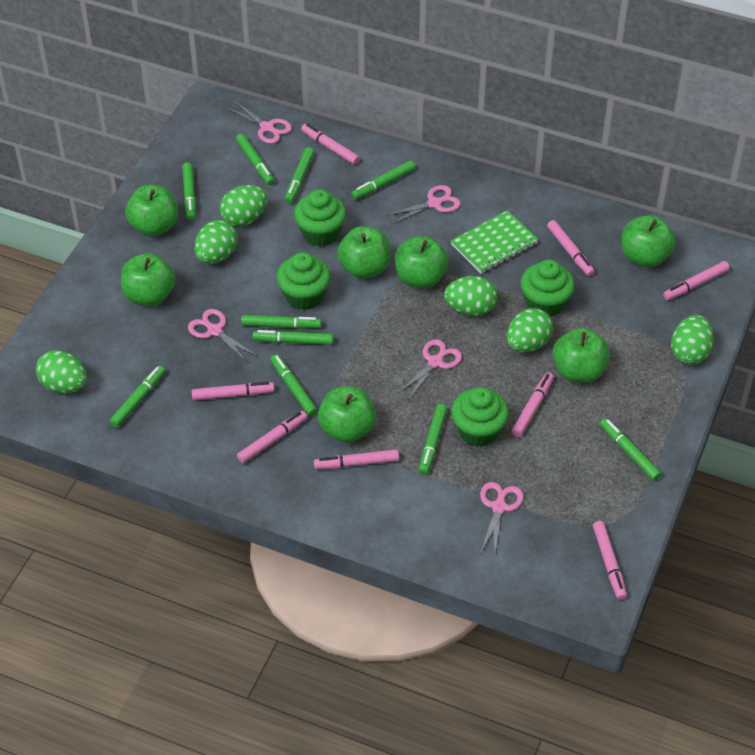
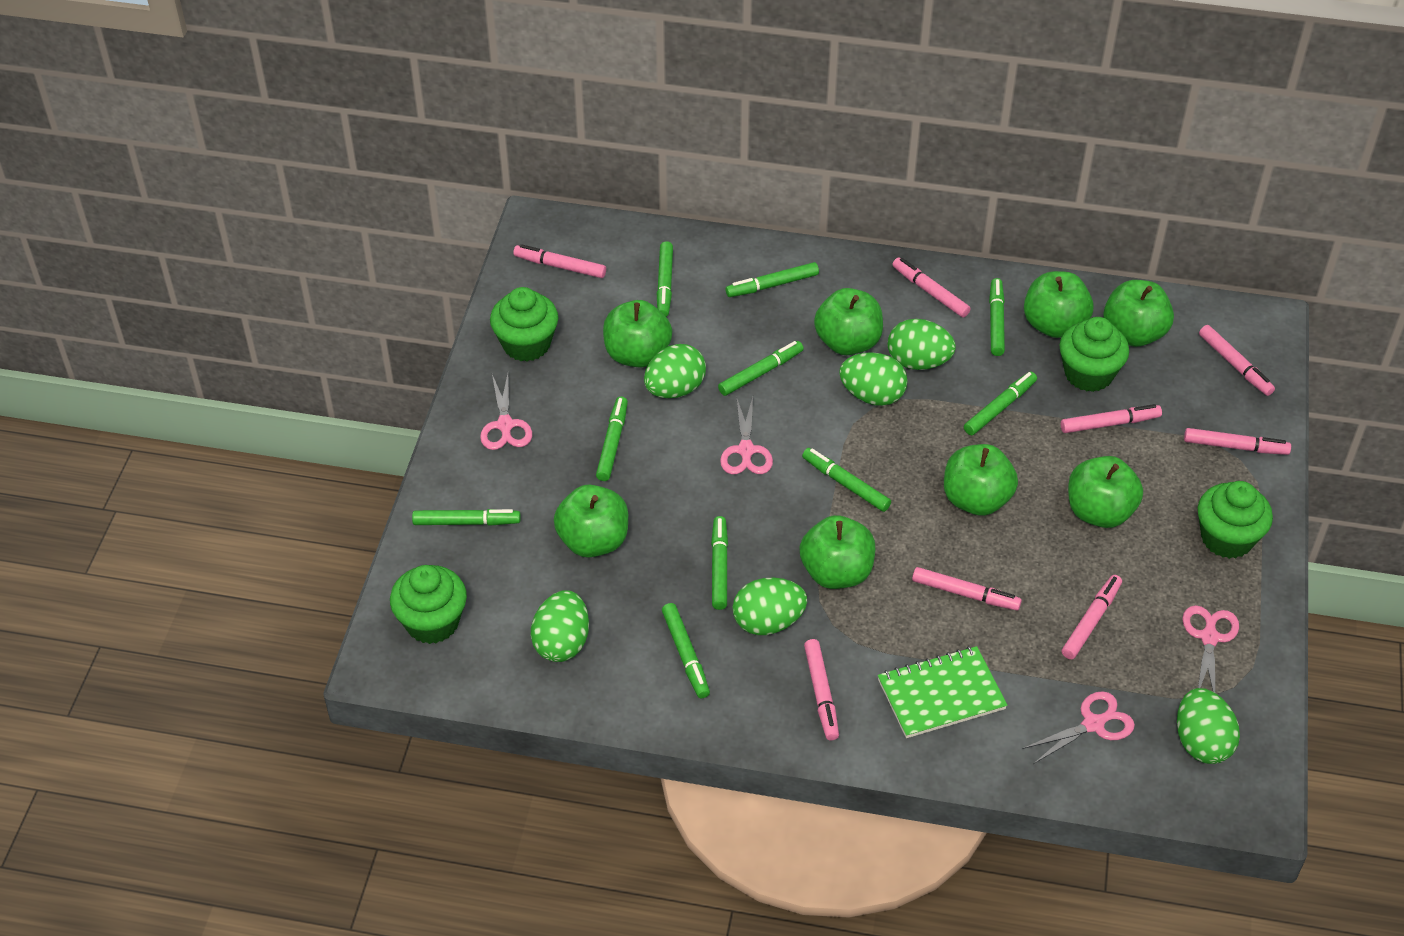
green apple: 7 -> 8
pink scissors: 5 -> 4

